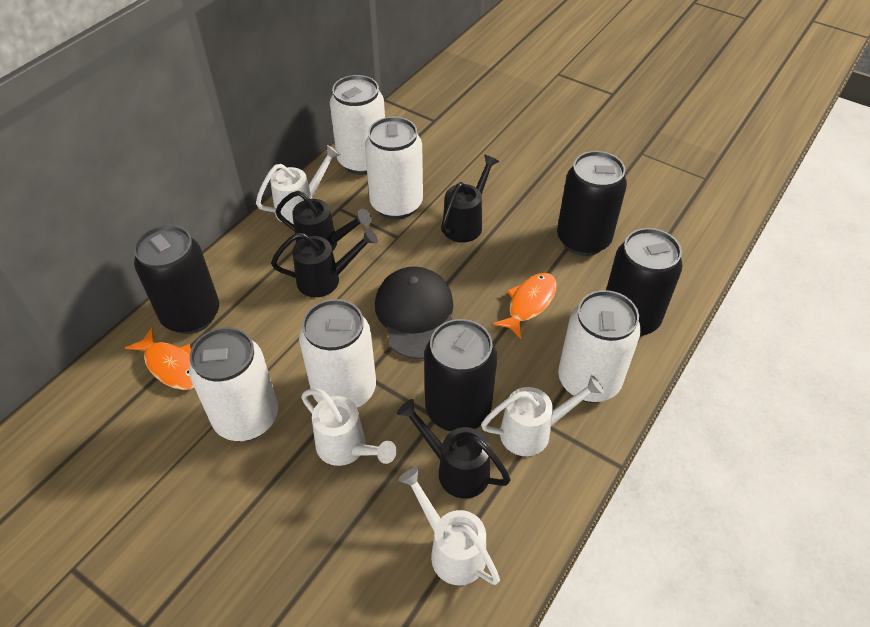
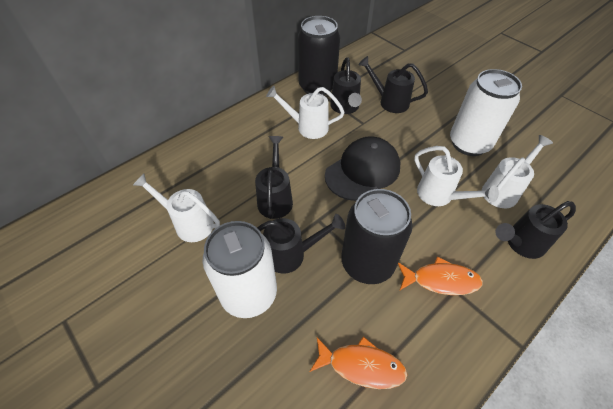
black can: 4 -> 2
black watering can: 4 -> 5
white can: 5 -> 2

